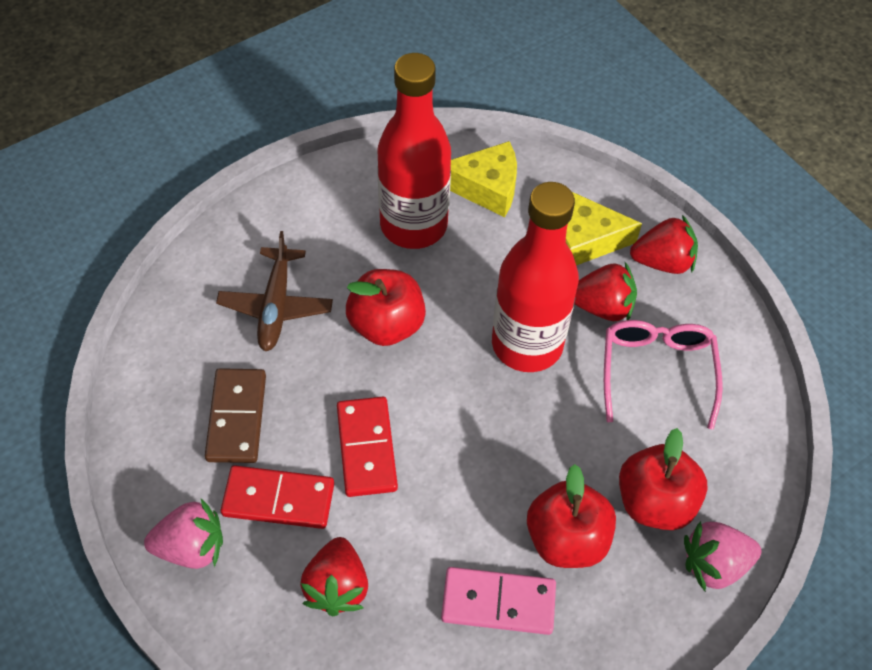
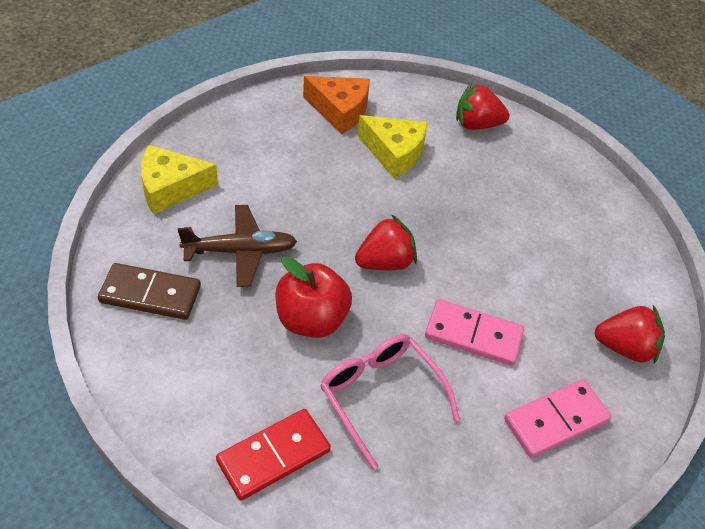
orange cheese: 0 -> 1
pink domino: 1 -> 2
pink strawberry: 2 -> 0
red apple: 3 -> 1
red bottle: 2 -> 0
red domino: 2 -> 1

